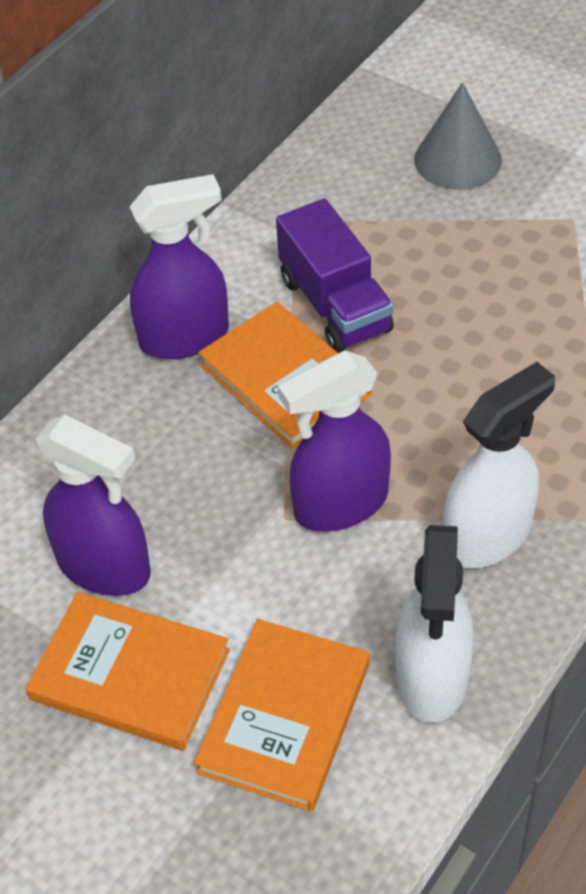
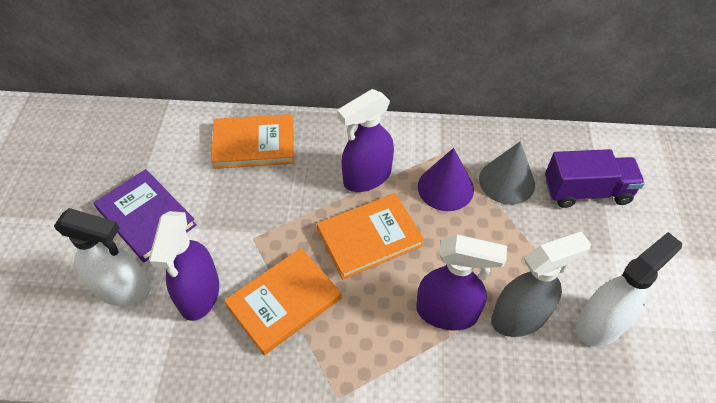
grey spray bottle: 0 -> 1
purple book: 0 -> 1
purple cone: 0 -> 1

